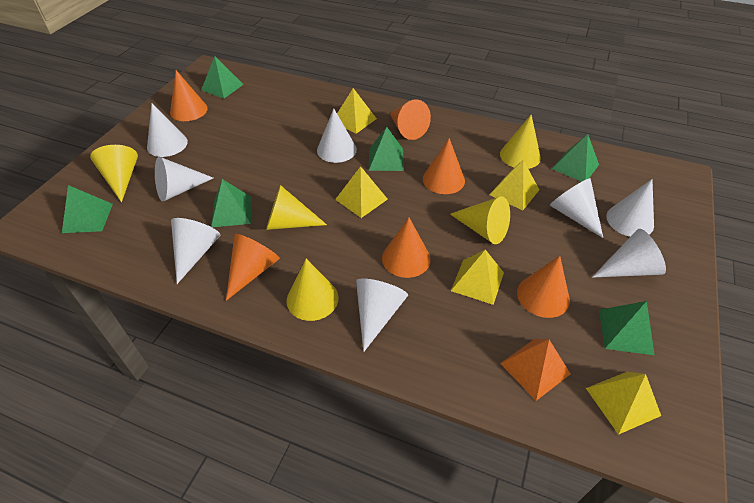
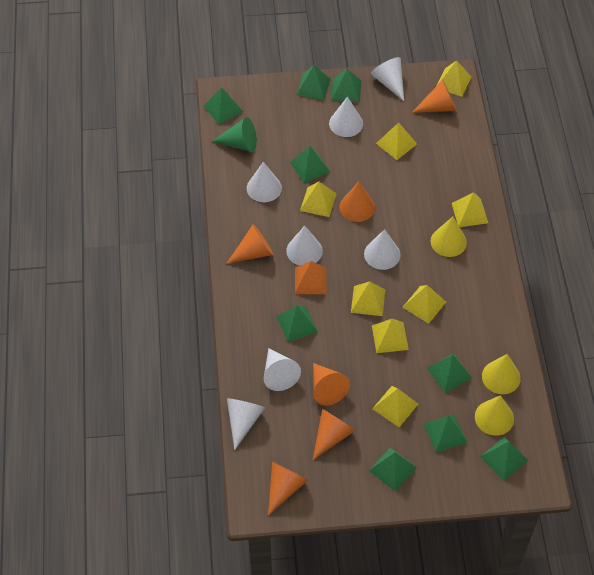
green cone: 0 -> 1
green pyramid: 6 -> 9
white cone: 8 -> 7
yellow cone: 5 -> 3
yellow pyramid: 5 -> 8

